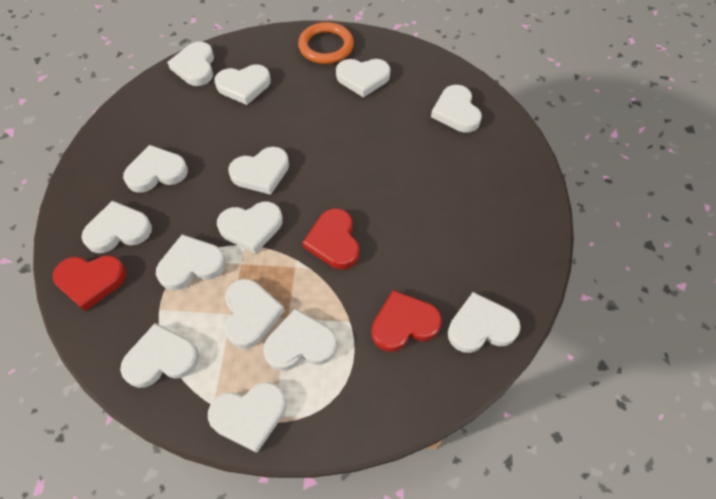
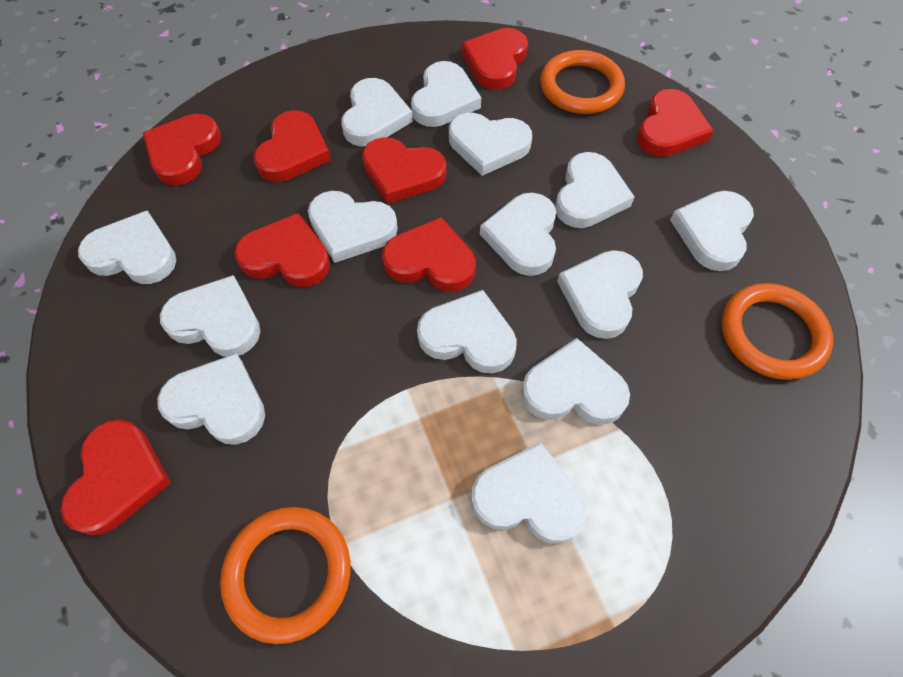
orange ring: 1 -> 3
red heart: 3 -> 8

